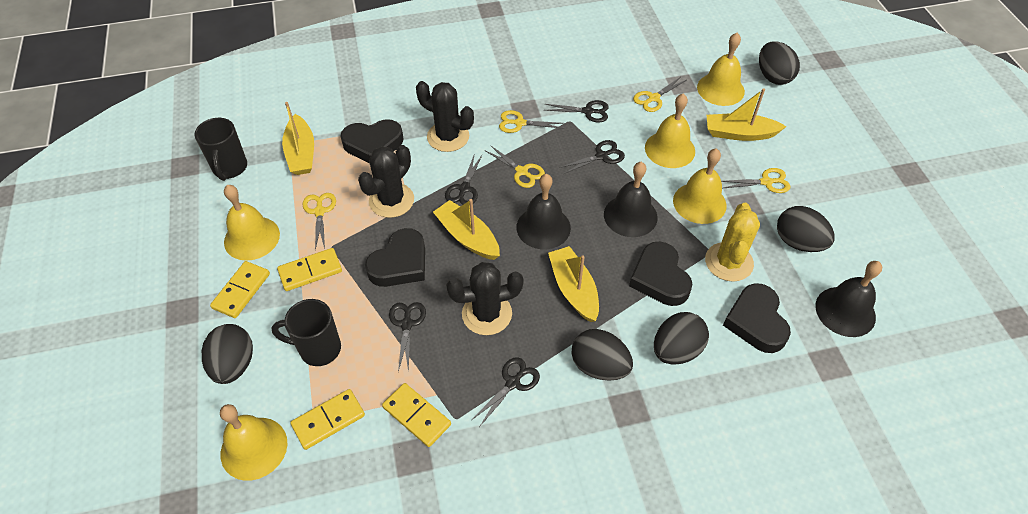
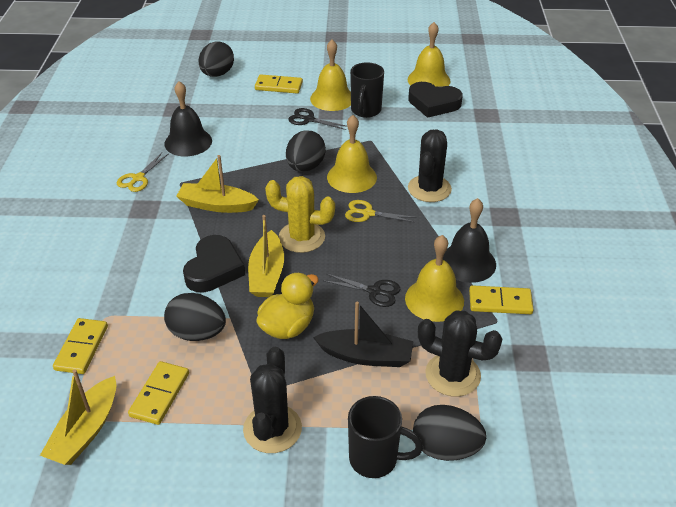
black bell: 3 -> 2
black boat: 0 -> 1
black egg: 5 -> 4
black heart: 4 -> 2
black scissors: 5 -> 2
yellow bell: 5 -> 4
yellow boat: 4 -> 3
yellow duck: 0 -> 1
yellow scissors: 5 -> 2

